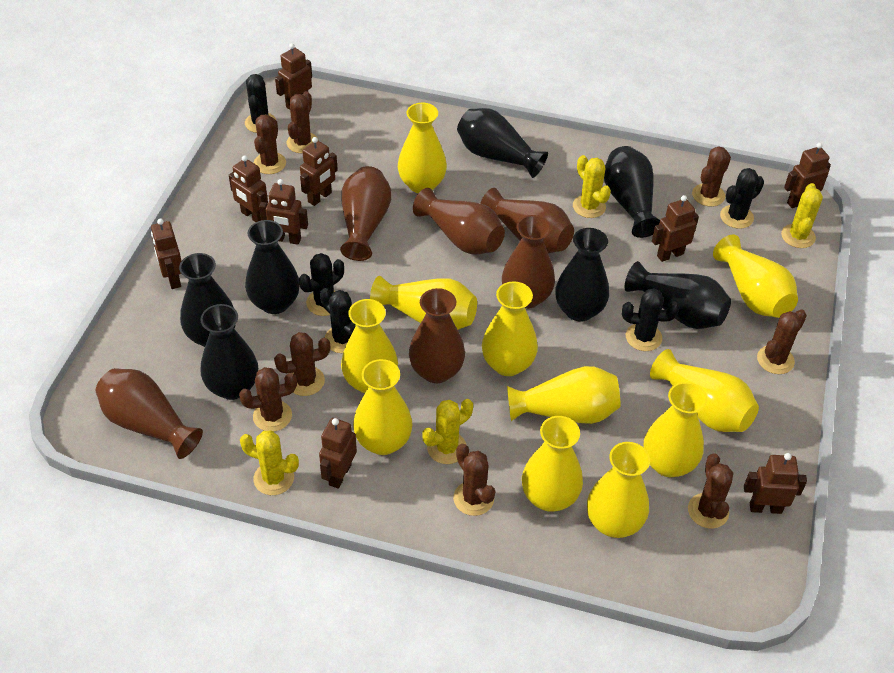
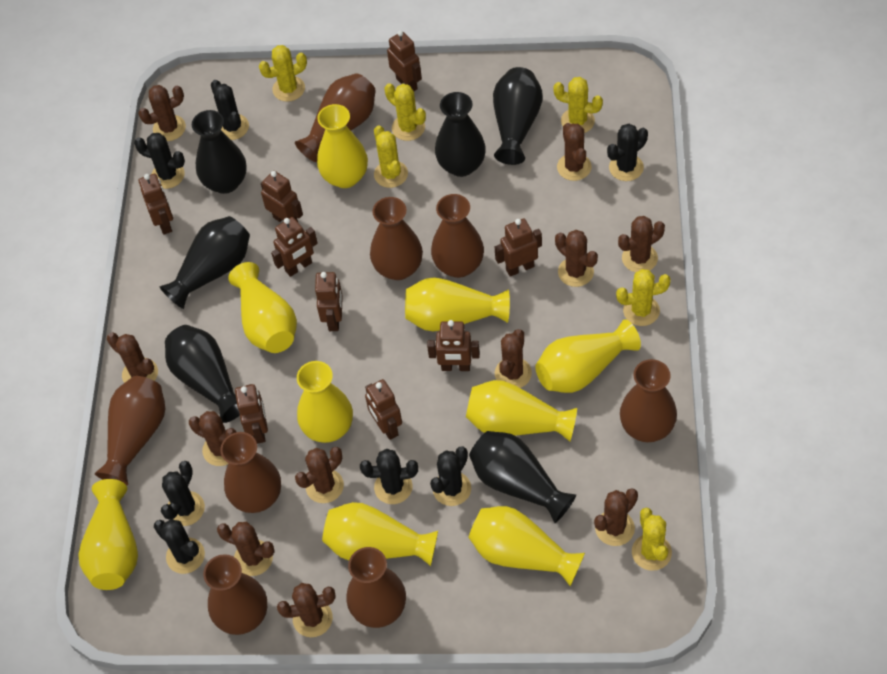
black cactus: 5 -> 7
black vase: 7 -> 6
brown cactus: 8 -> 11
brown vase: 6 -> 8
yellow cactus: 4 -> 6
yellow vase: 11 -> 9

